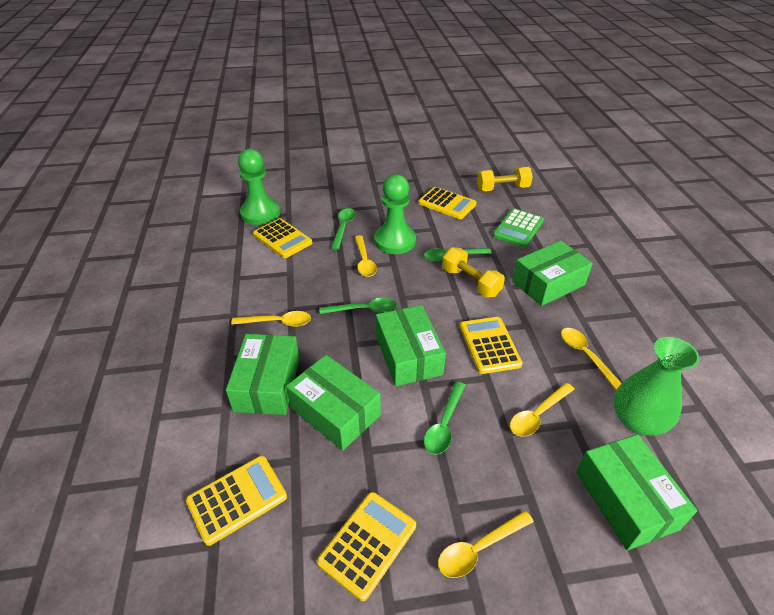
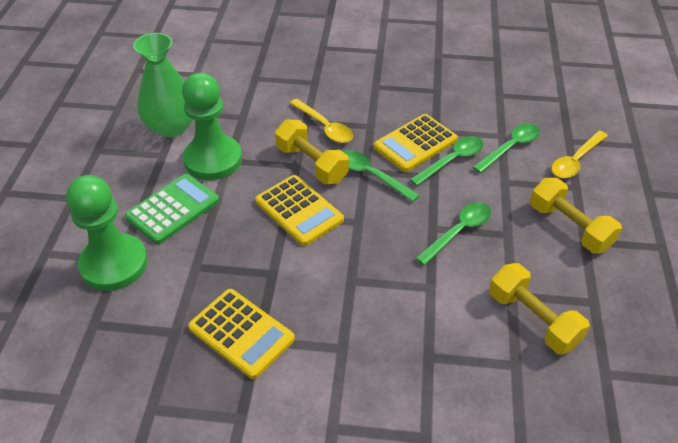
green box: 5 -> 0
yellow calculator: 5 -> 3
yellow dumbbell: 2 -> 3
yellow spoon: 5 -> 2

